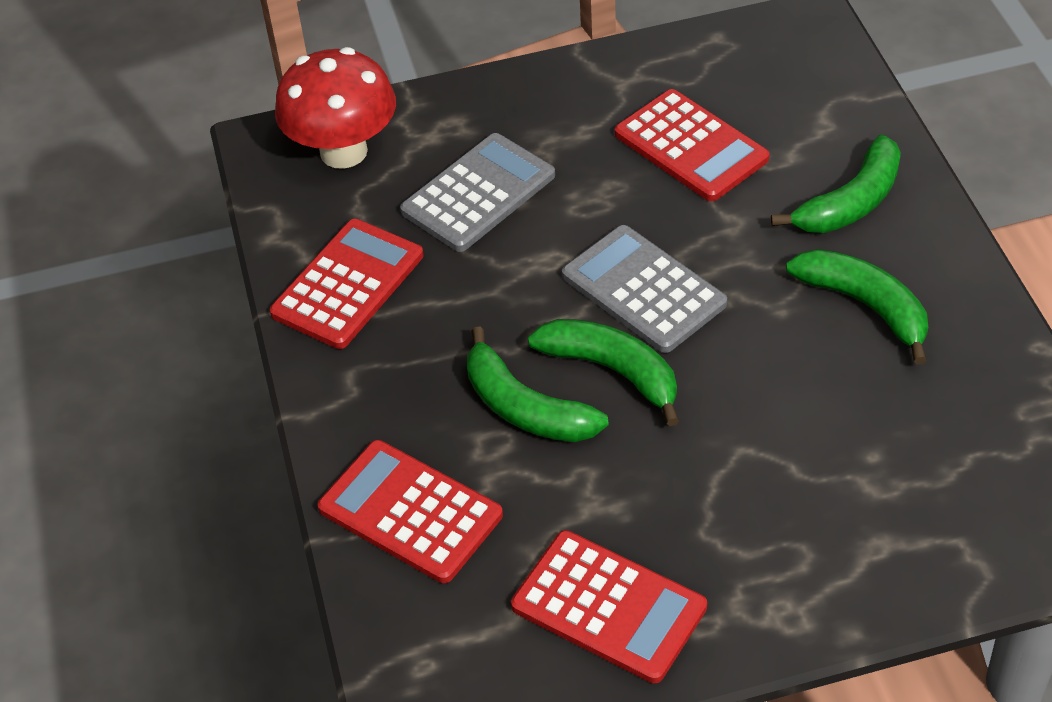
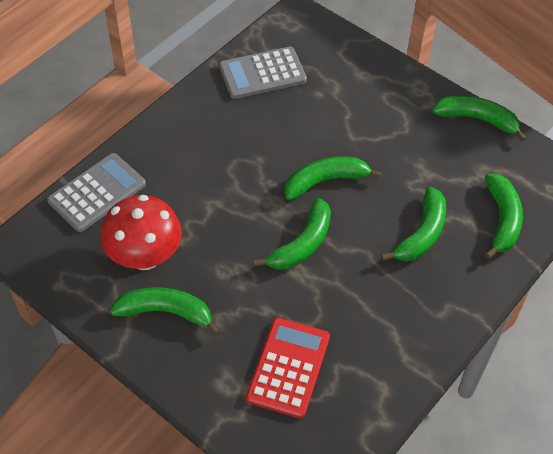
green banana: 4 -> 6
red calculator: 4 -> 1

